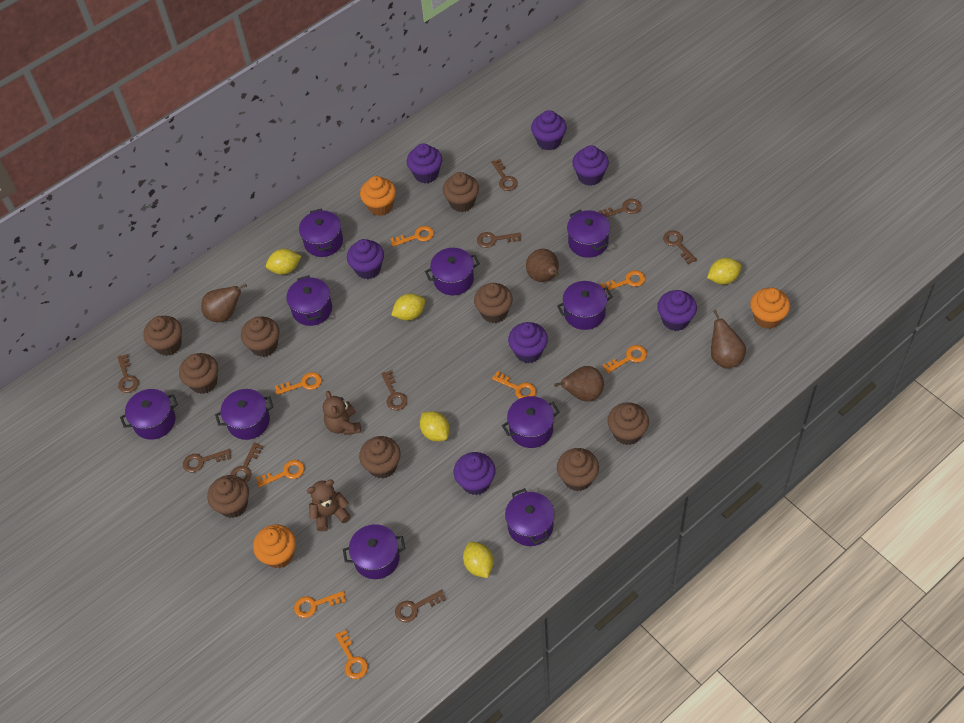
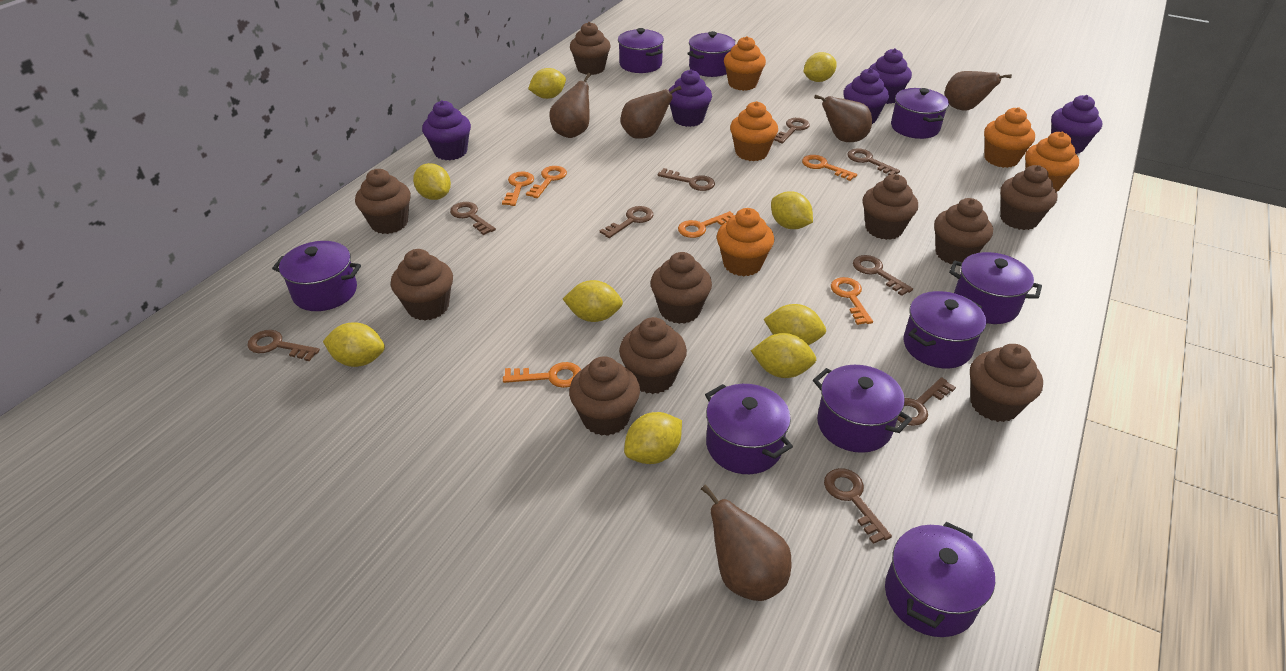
brown cupcake: 9 -> 10
brown pear: 4 -> 5
brown teddy bear: 2 -> 0
orange cupcake: 3 -> 5
orange key: 8 -> 6
purple cupcake: 7 -> 5
purple pot: 10 -> 9
yellow lemon: 5 -> 9

